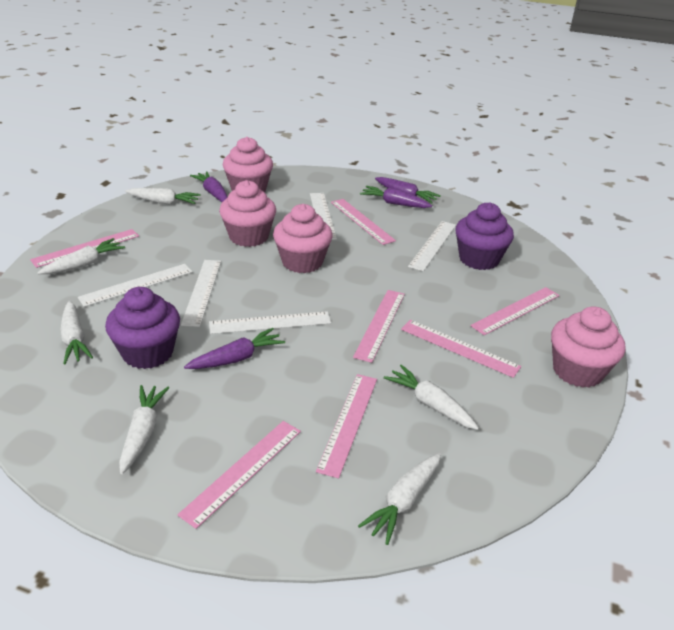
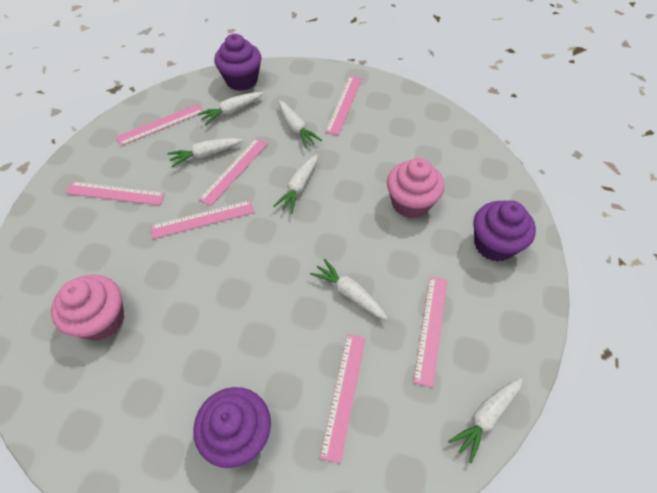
pink cupcake: 4 -> 2
purple carrot: 4 -> 0
purple cupcake: 2 -> 3
white ruler: 5 -> 0

